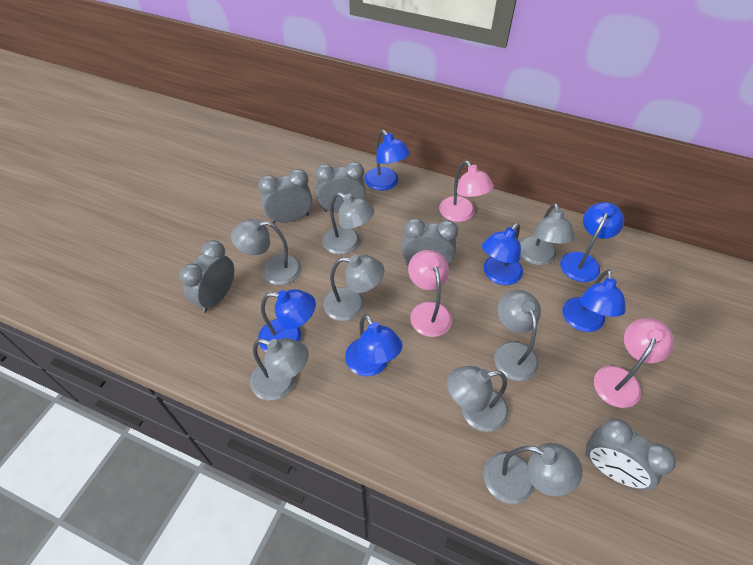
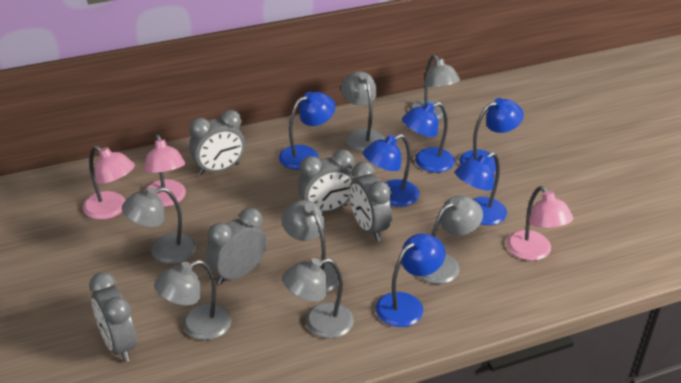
grey lamp: 8 -> 7

